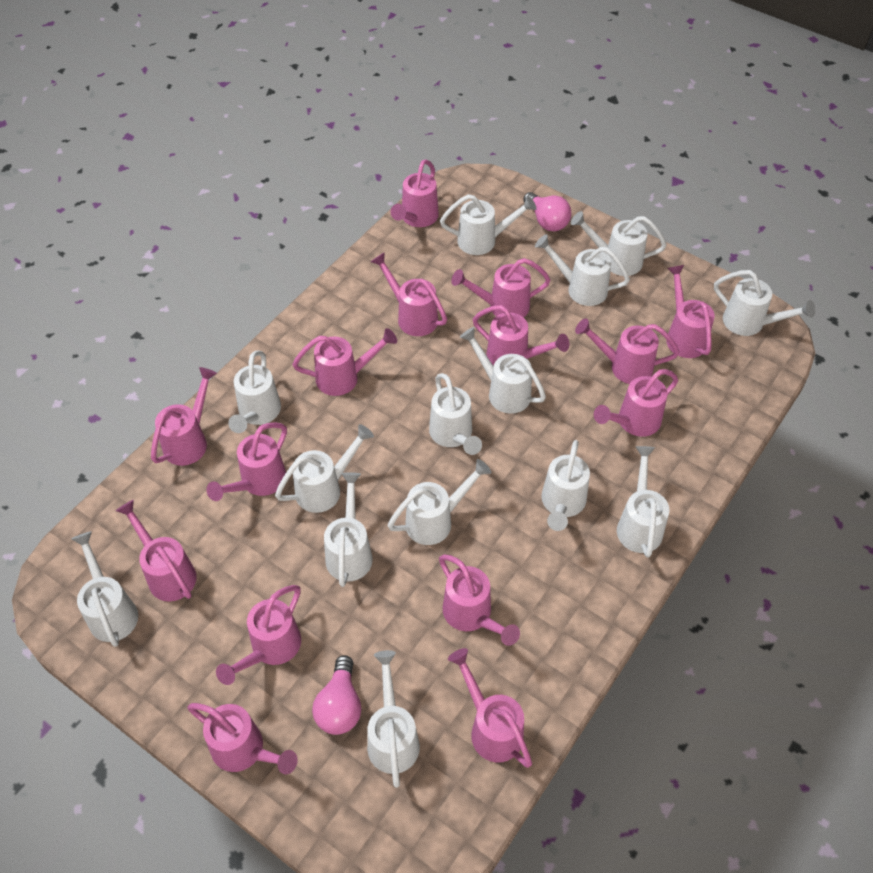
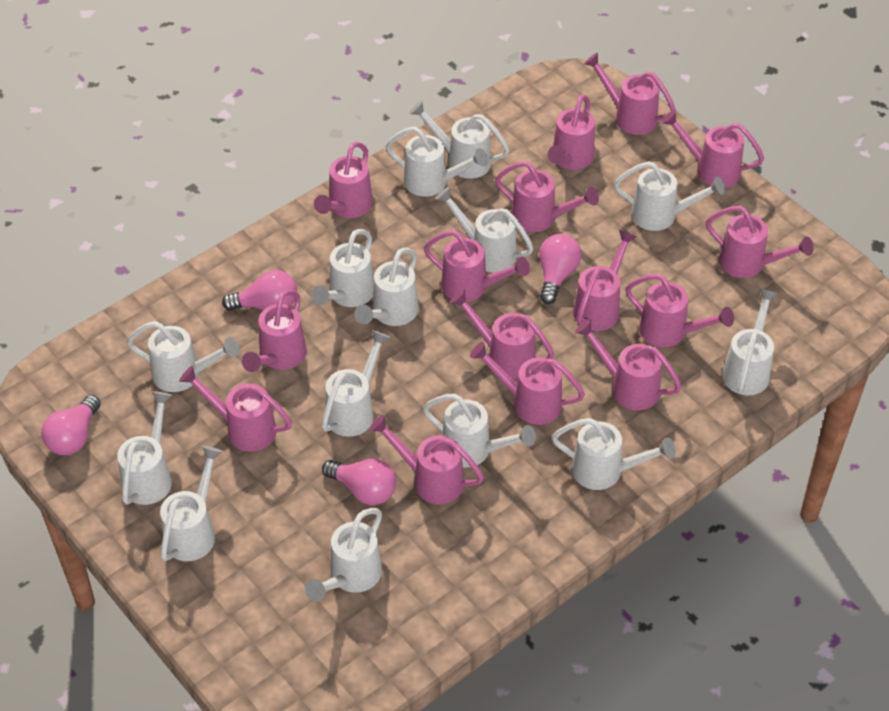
pink light bulb: 2 -> 4

